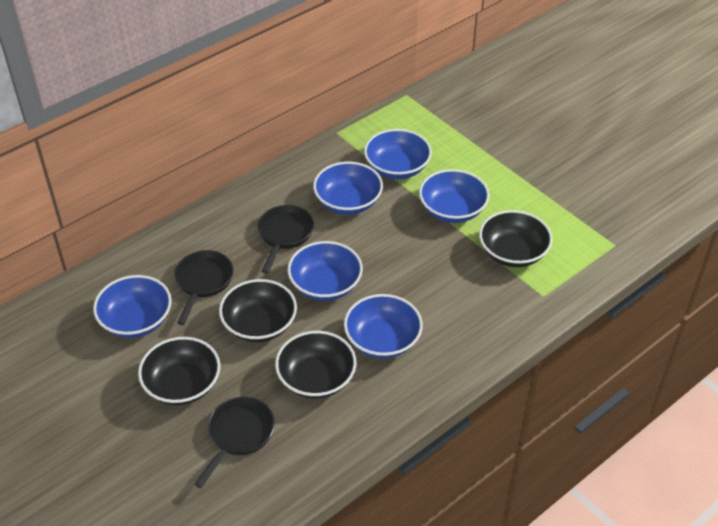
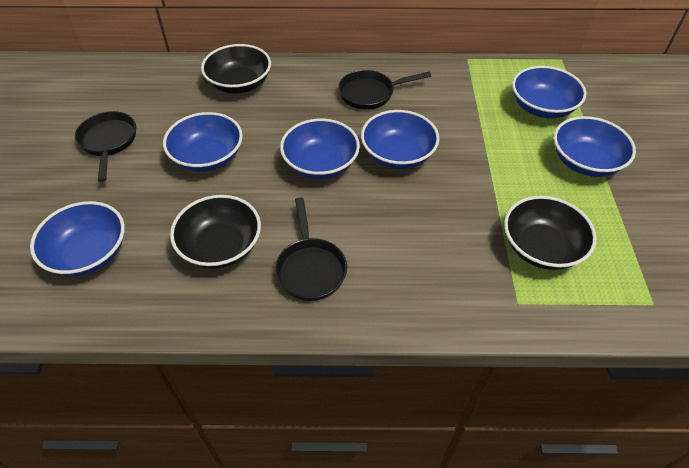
black bowl: 4 -> 3

